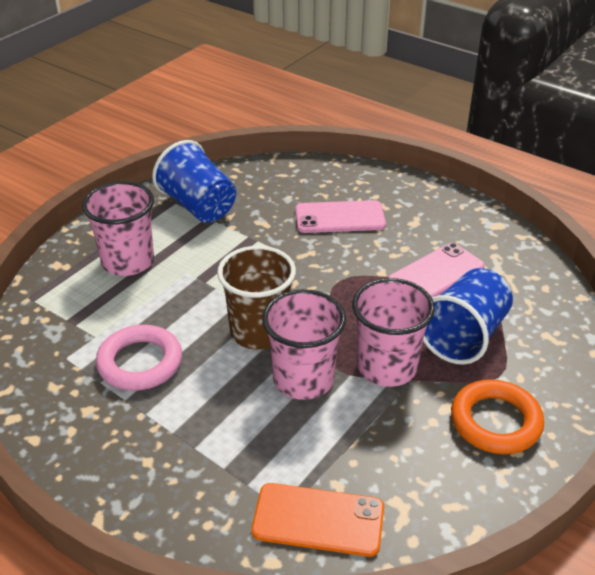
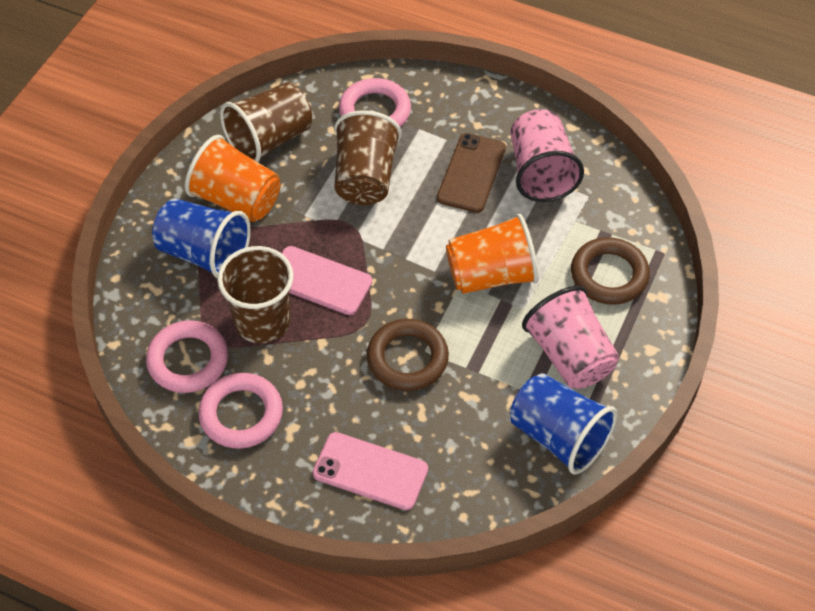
brown cup: 1 -> 3
brown phone: 0 -> 1
brown ring: 0 -> 2
orange cup: 0 -> 2
orange phone: 1 -> 0
orange ring: 1 -> 0
pink cup: 3 -> 2
pink ring: 1 -> 3

